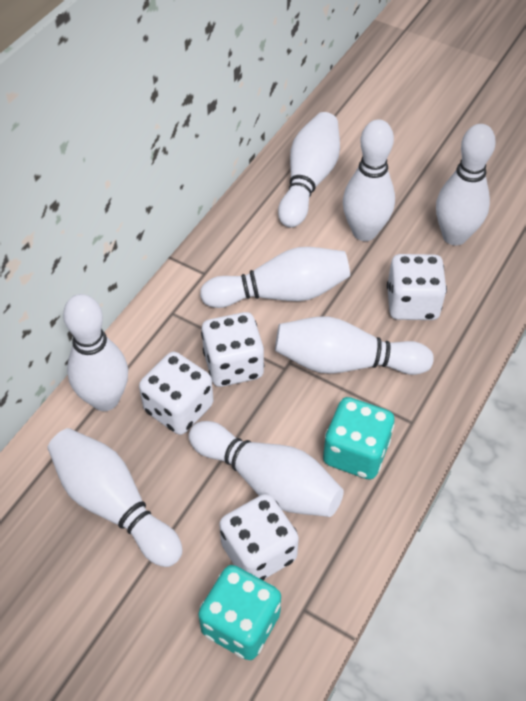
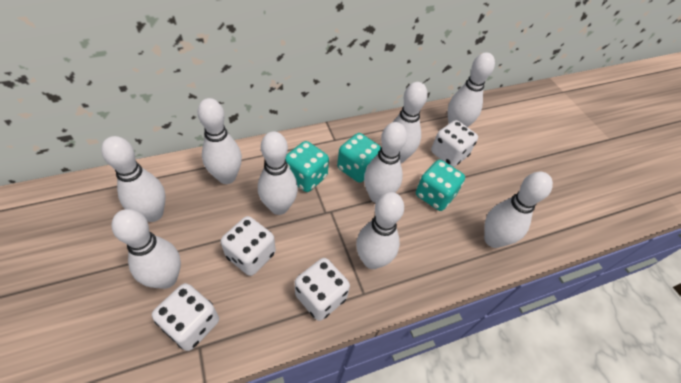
turquoise dice: 2 -> 3
white bowling pin: 8 -> 9

